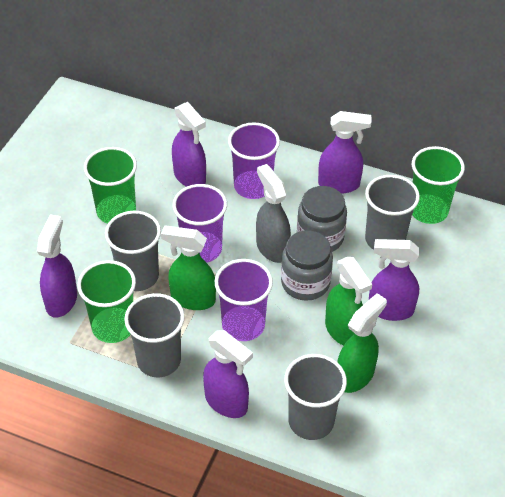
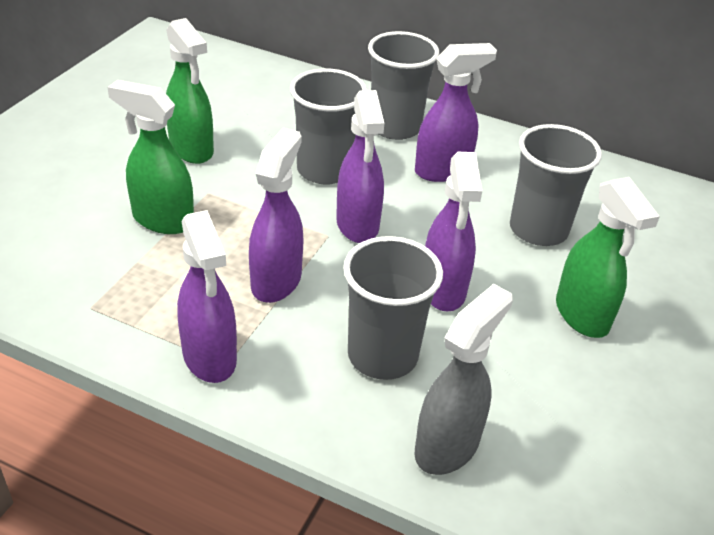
green cup: 3 -> 0
grey jar: 2 -> 0
purple cup: 3 -> 0

